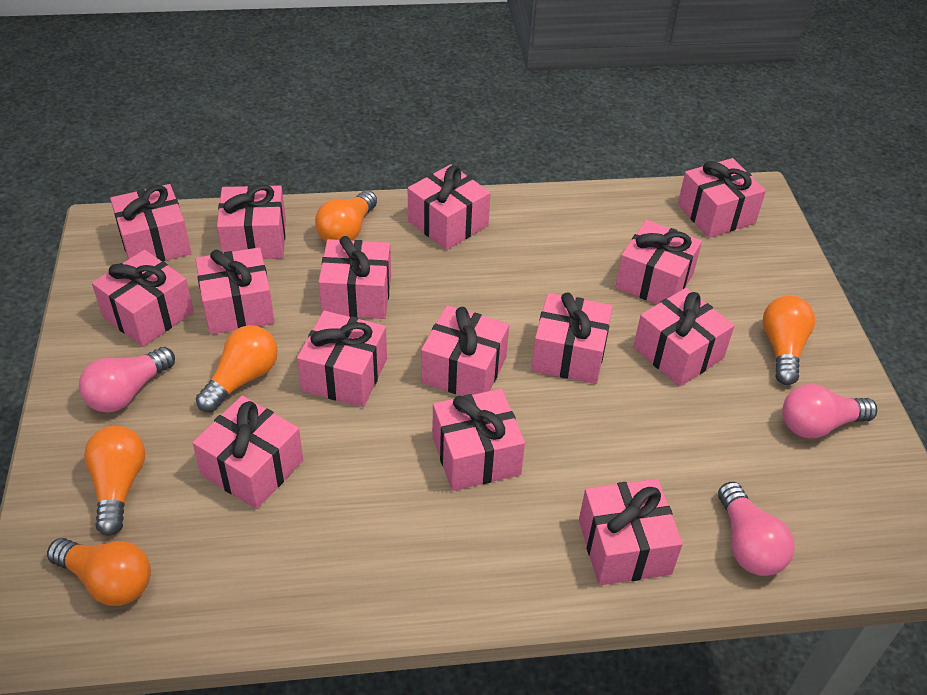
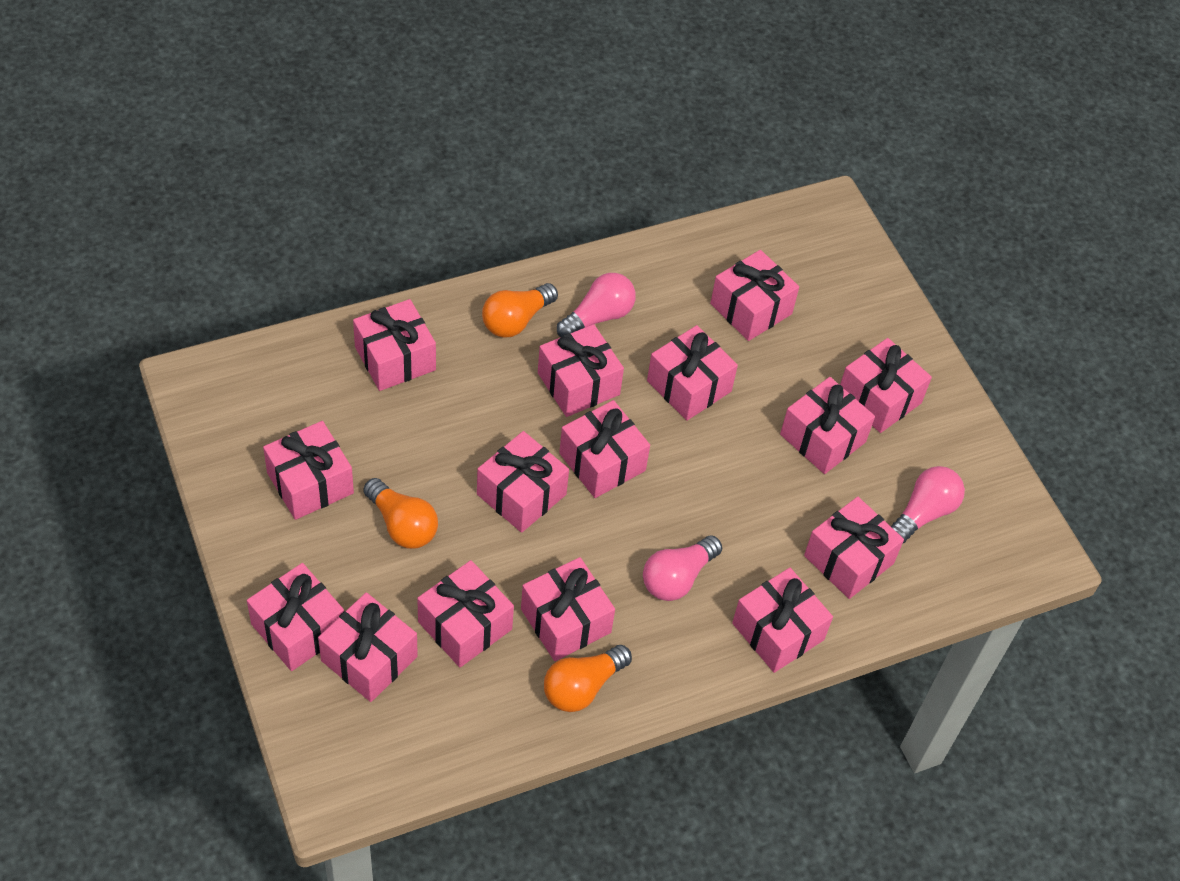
orange light bulb: 5 -> 3

